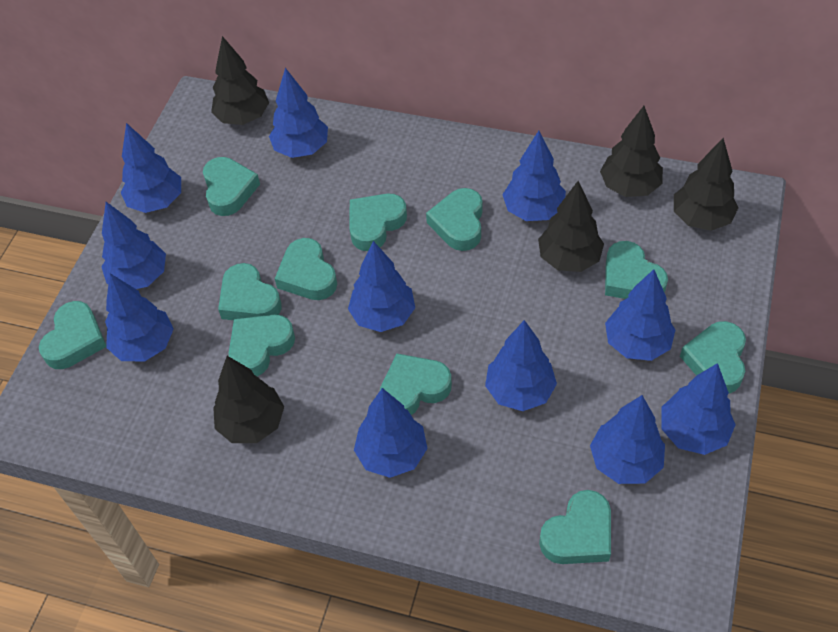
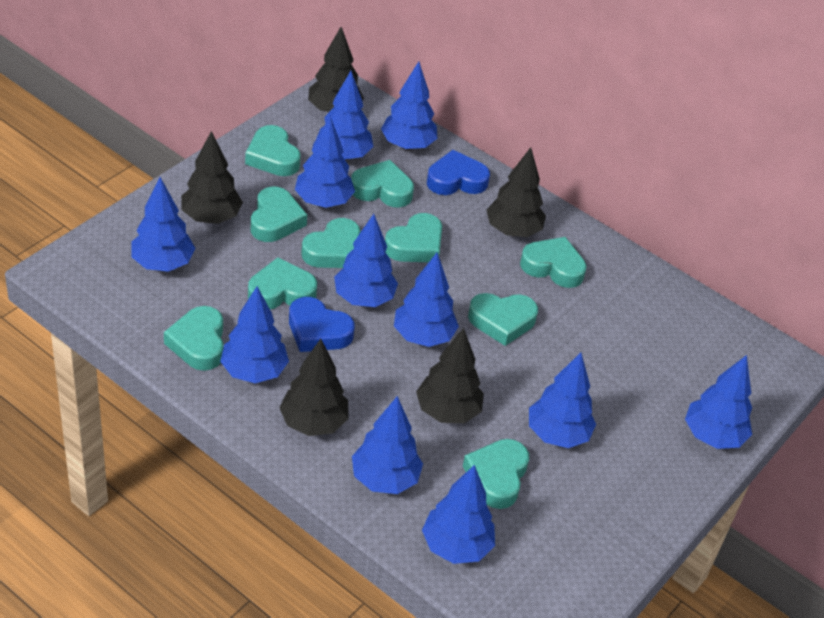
blue heart: 0 -> 2
turquoise heart: 11 -> 10

